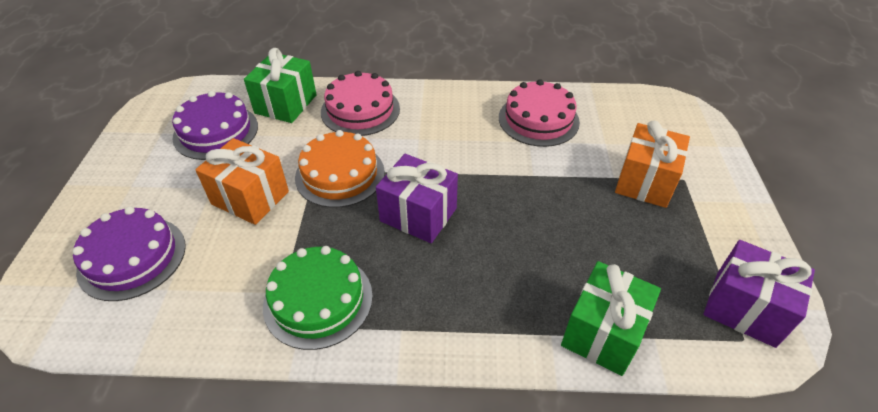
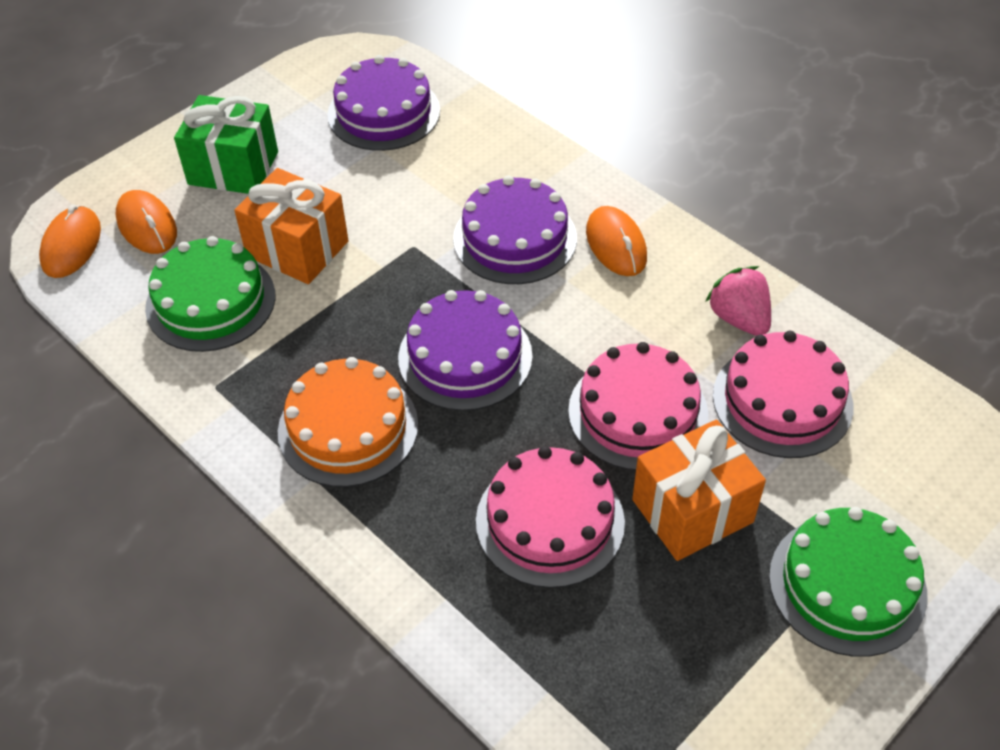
green cake: 1 -> 2
green gift: 2 -> 1
orange mouse: 0 -> 3
pink cake: 2 -> 3
pink strawberry: 0 -> 1
purple cake: 2 -> 3
purple gift: 2 -> 0

